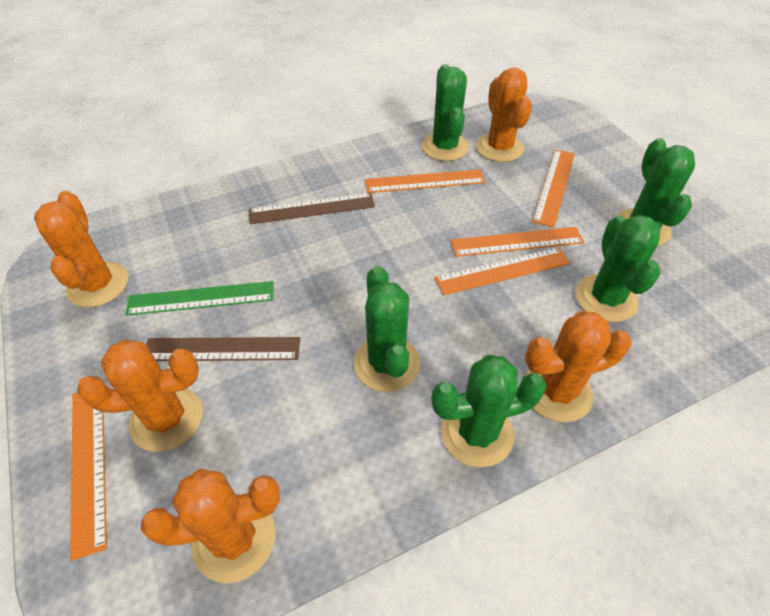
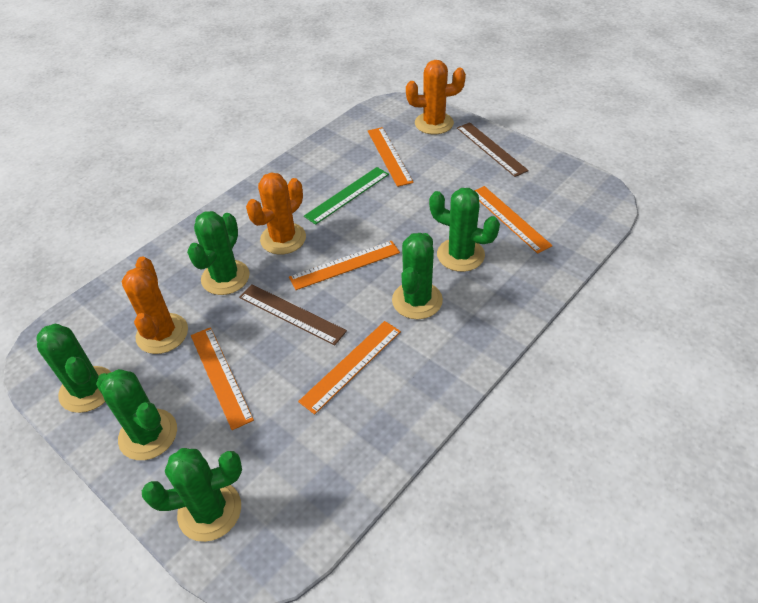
green cactus: 5 -> 6
orange cactus: 5 -> 3

